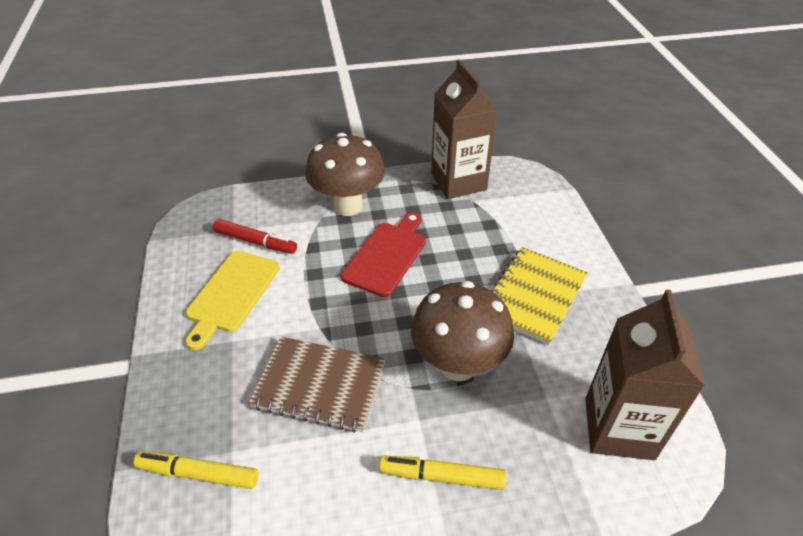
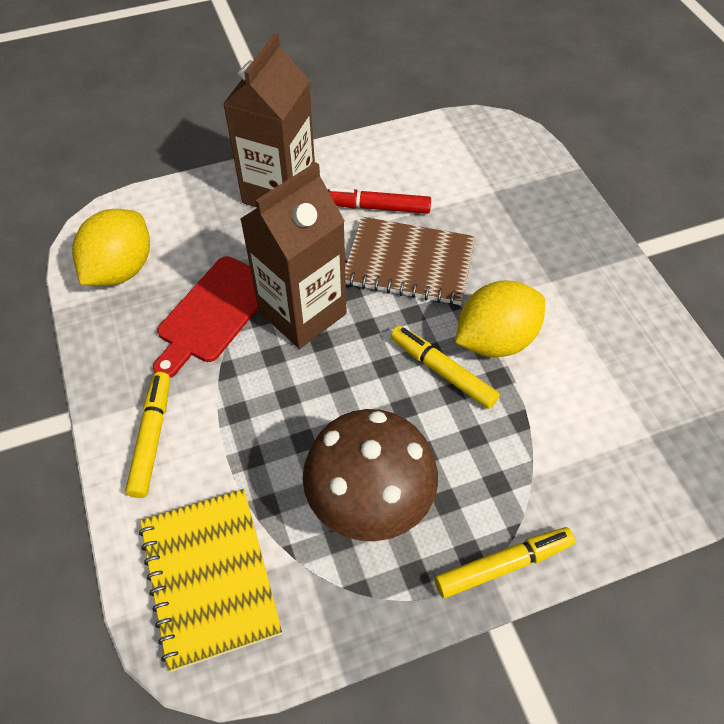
brown mushroom: 2 -> 1
yellow cutting board: 1 -> 0
yellow lemon: 0 -> 2
yellow marker: 2 -> 3

